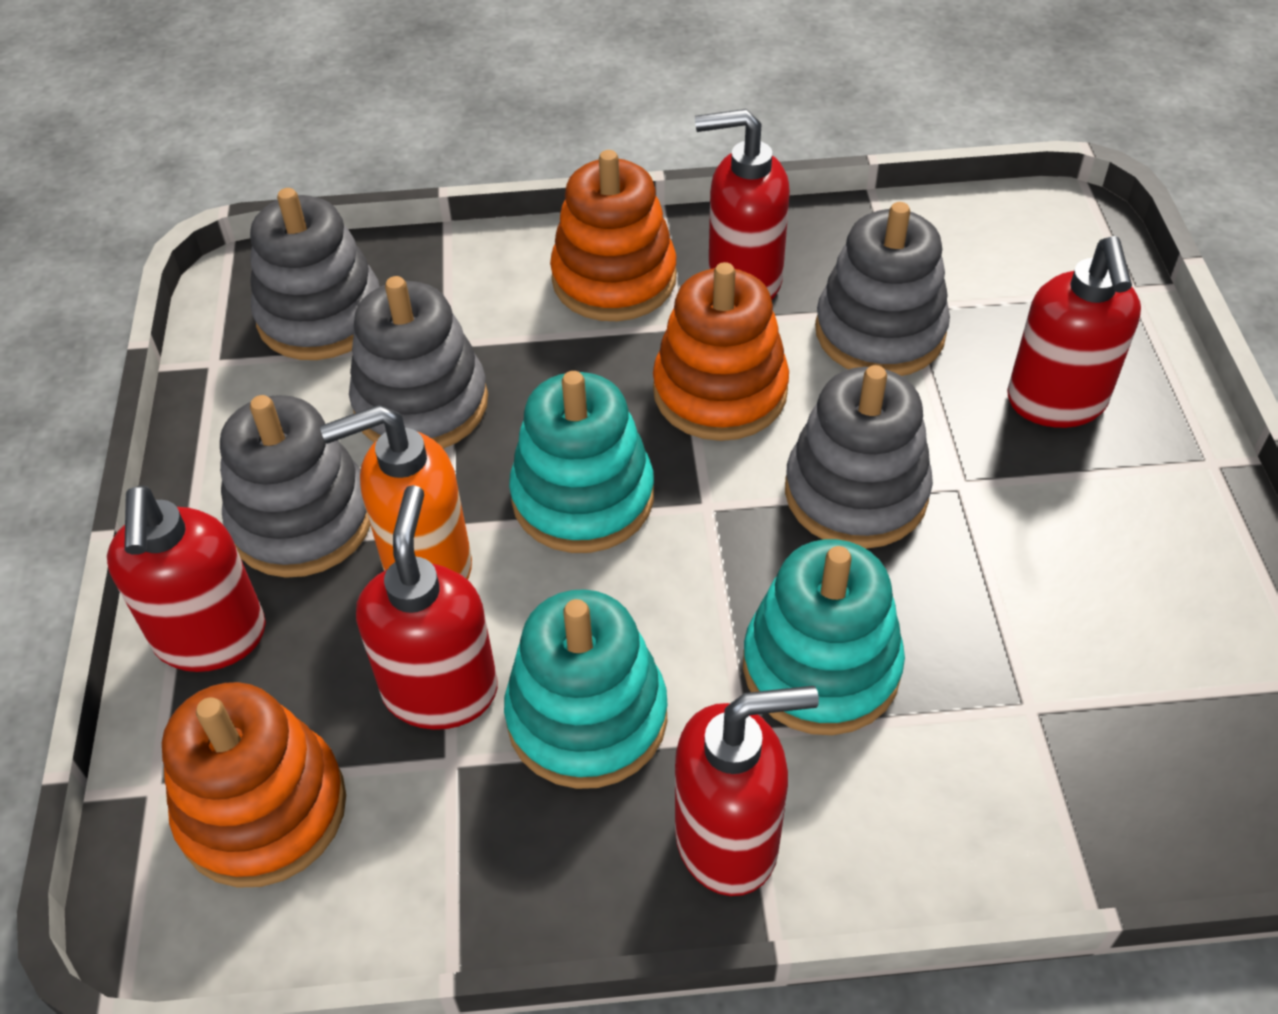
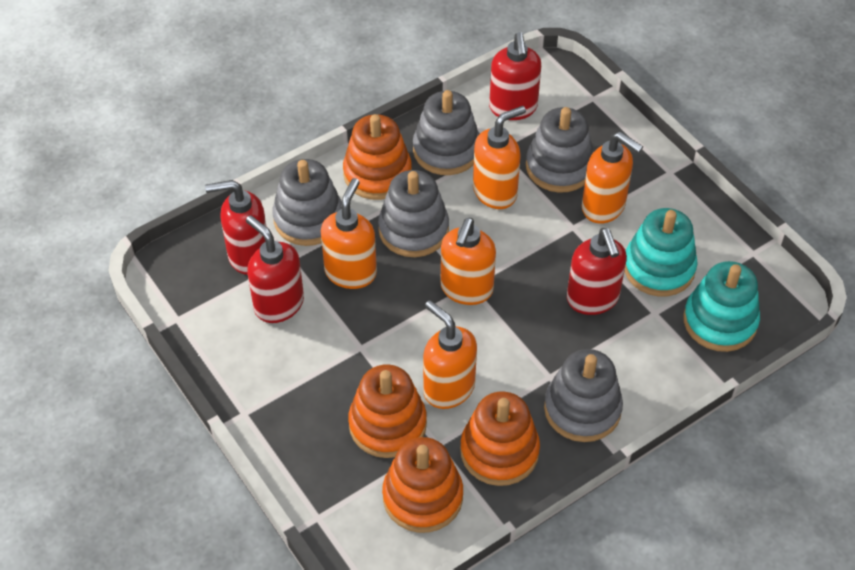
orange soap dispenser: 1 -> 5
orange stacking toy: 3 -> 4
red soap dispenser: 5 -> 4
turquoise stacking toy: 3 -> 2

